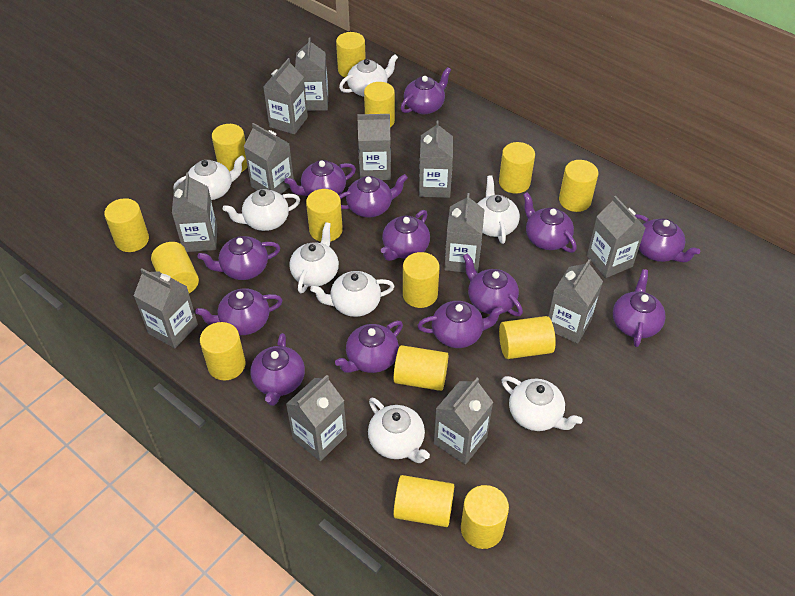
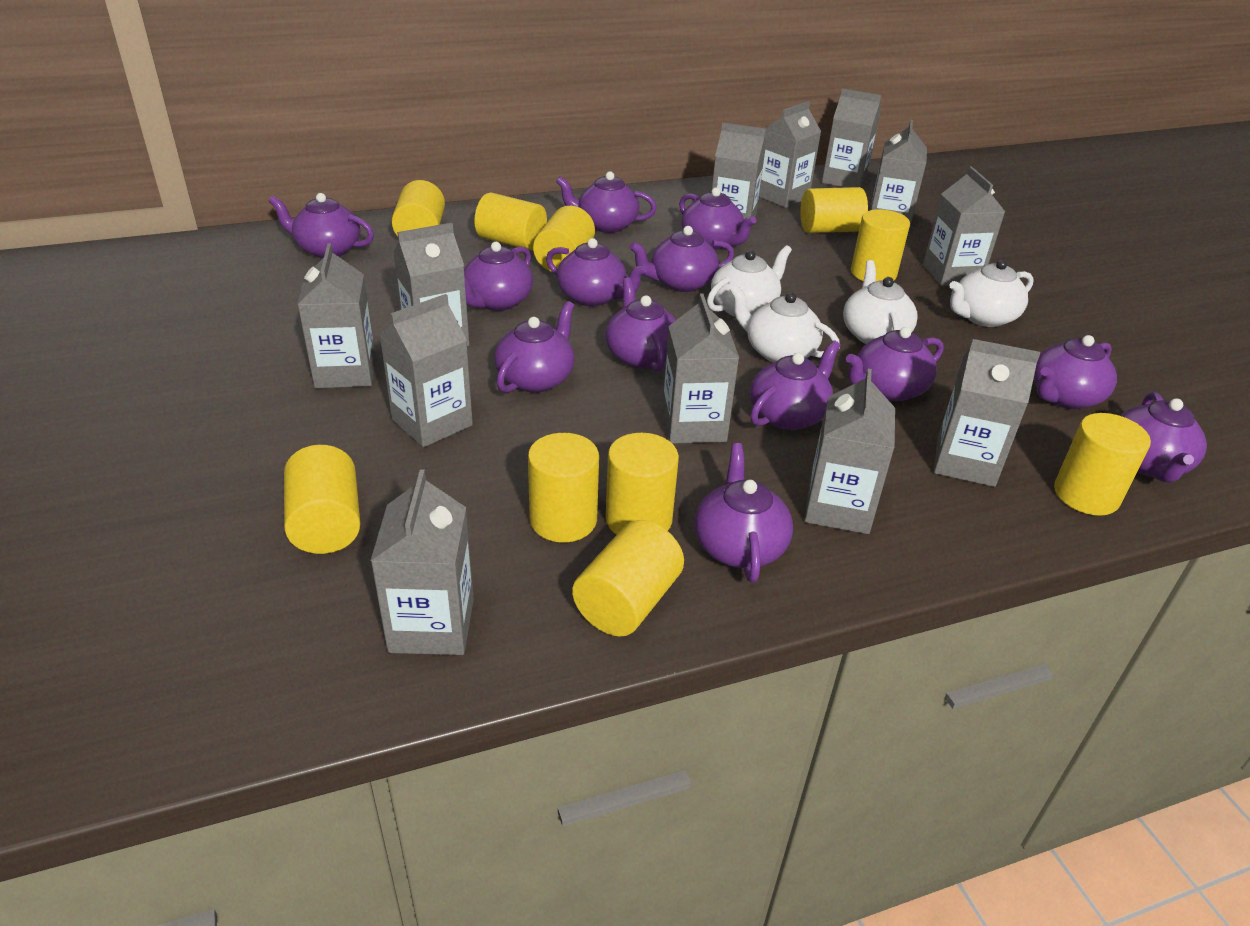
white teapot: 8 -> 4
yellow cylinder: 14 -> 10

